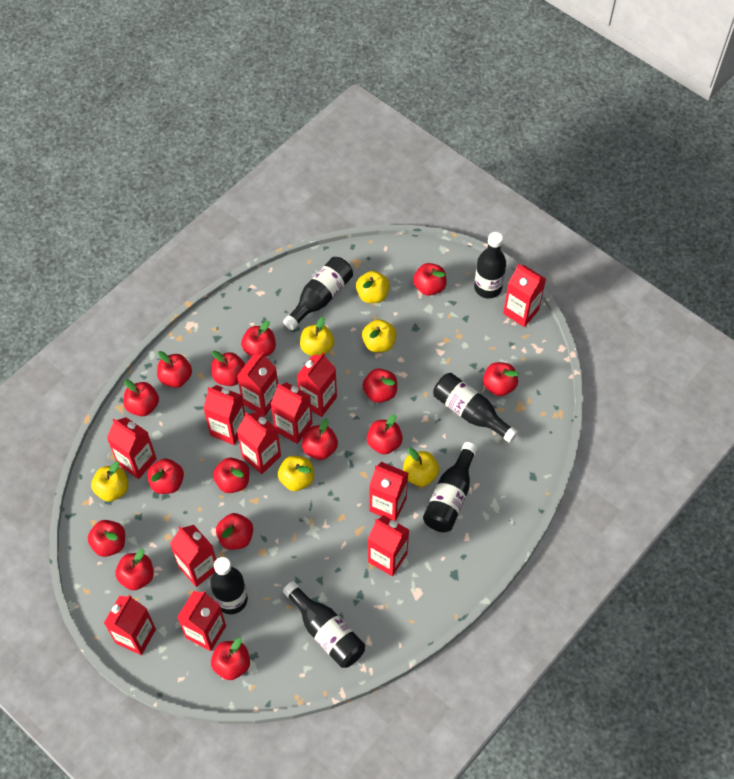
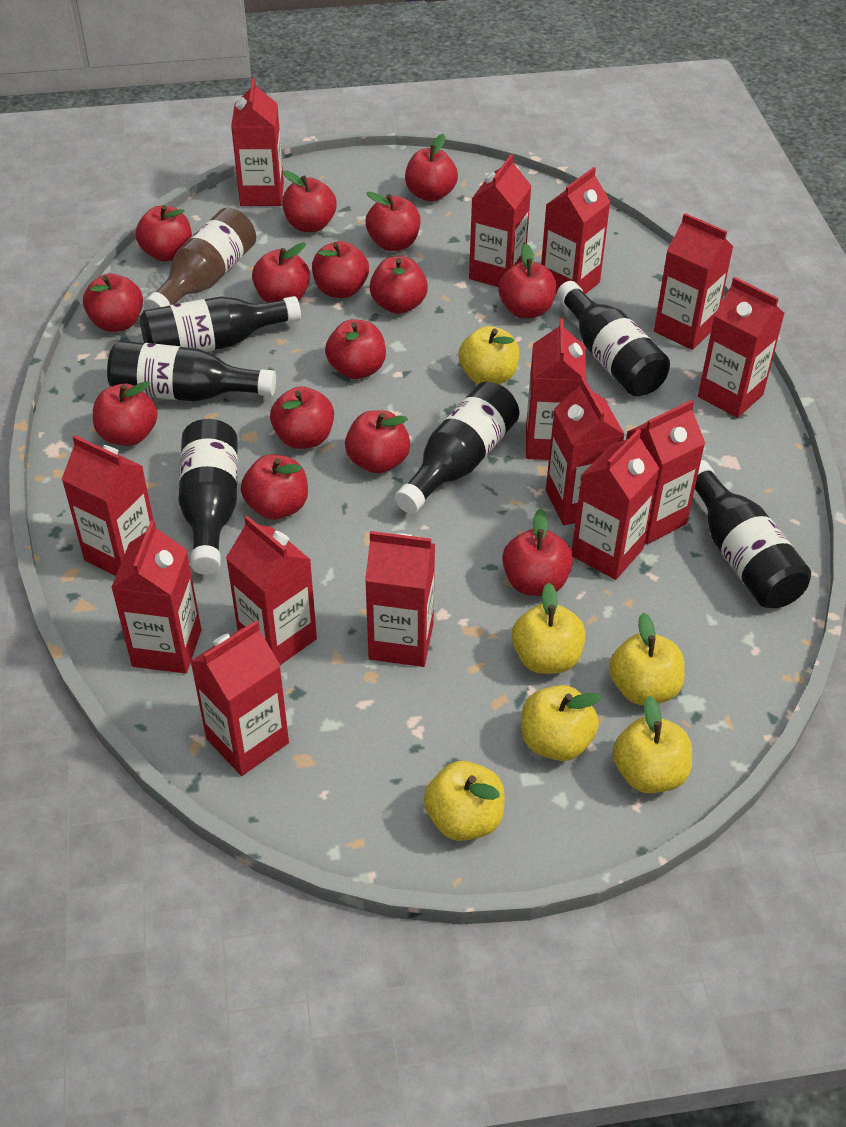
brown bottle: 0 -> 1
red carton: 12 -> 14

